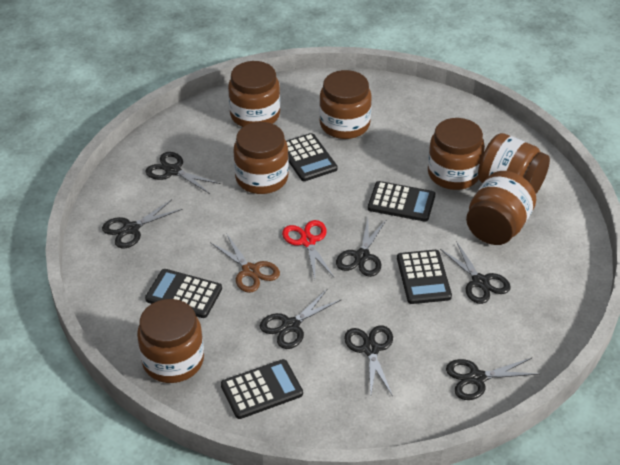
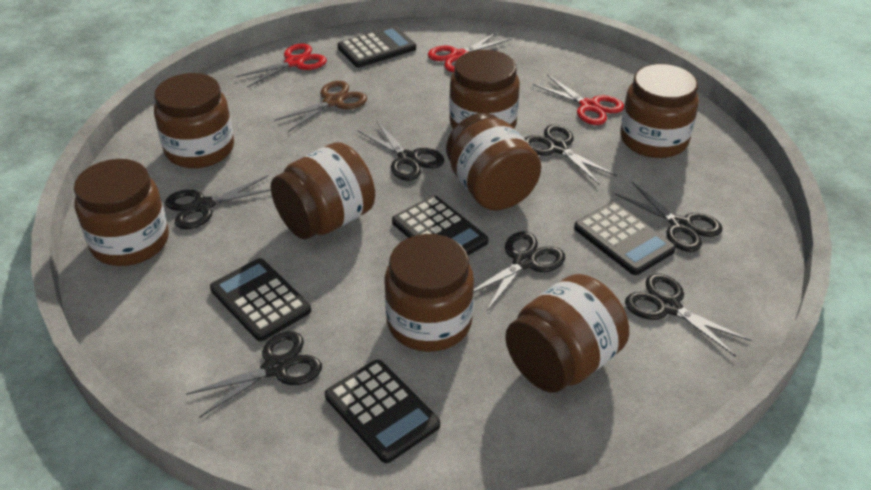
brown jar: 7 -> 8
red scissors: 1 -> 3

